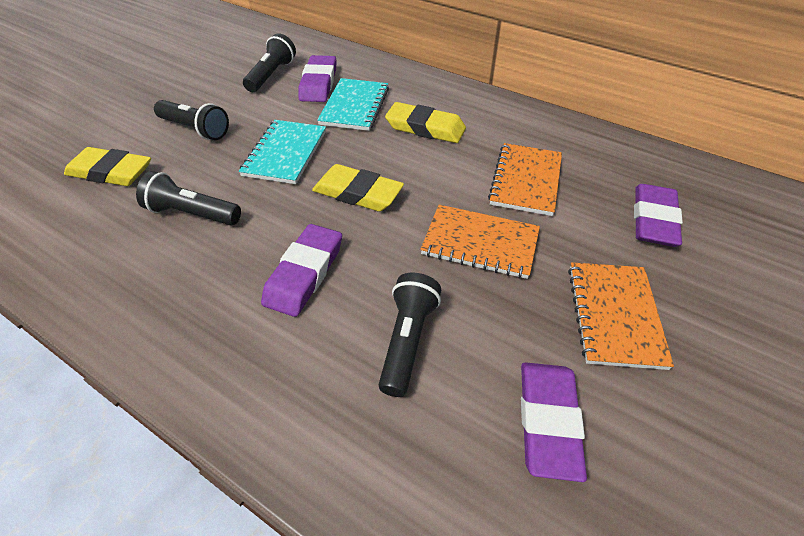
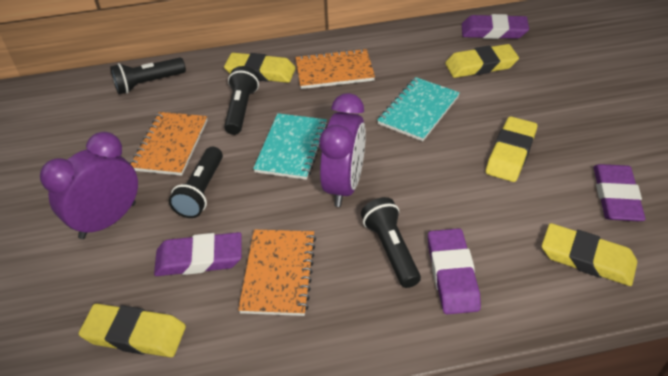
purple clock: 0 -> 2
yellow eraser: 3 -> 5

